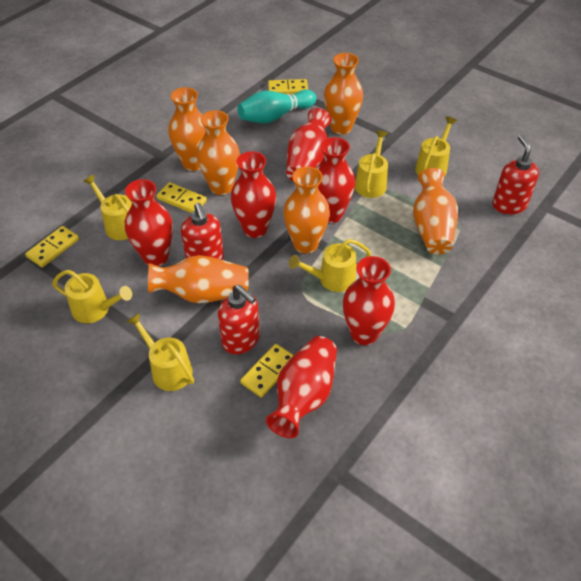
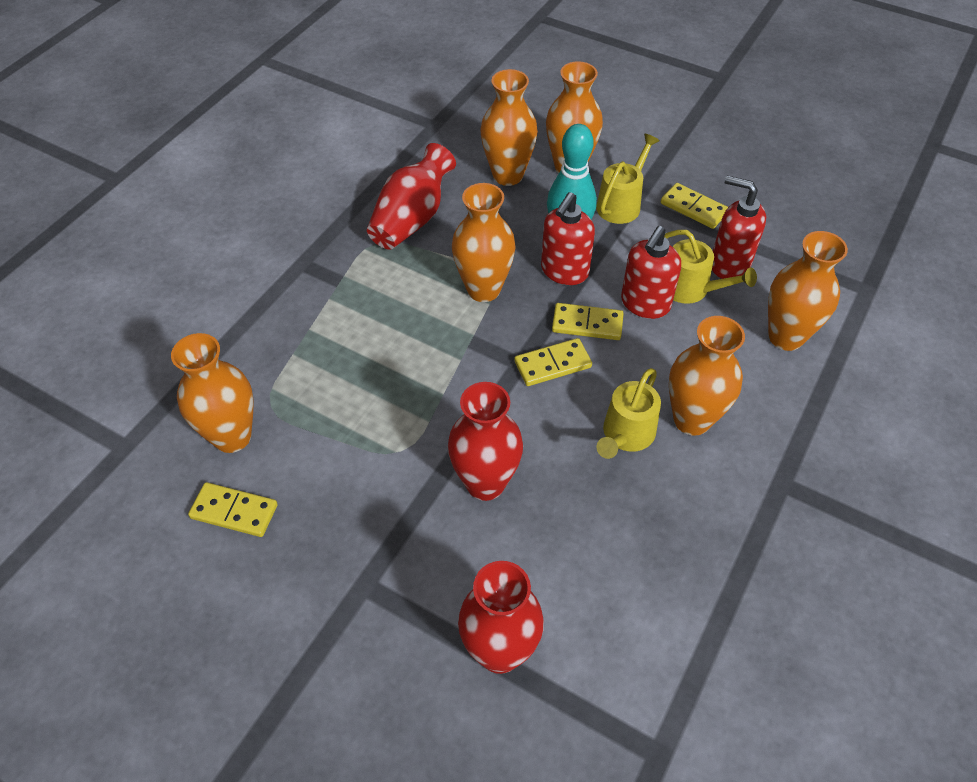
red vase: 6 -> 3
yellow watering can: 6 -> 3

